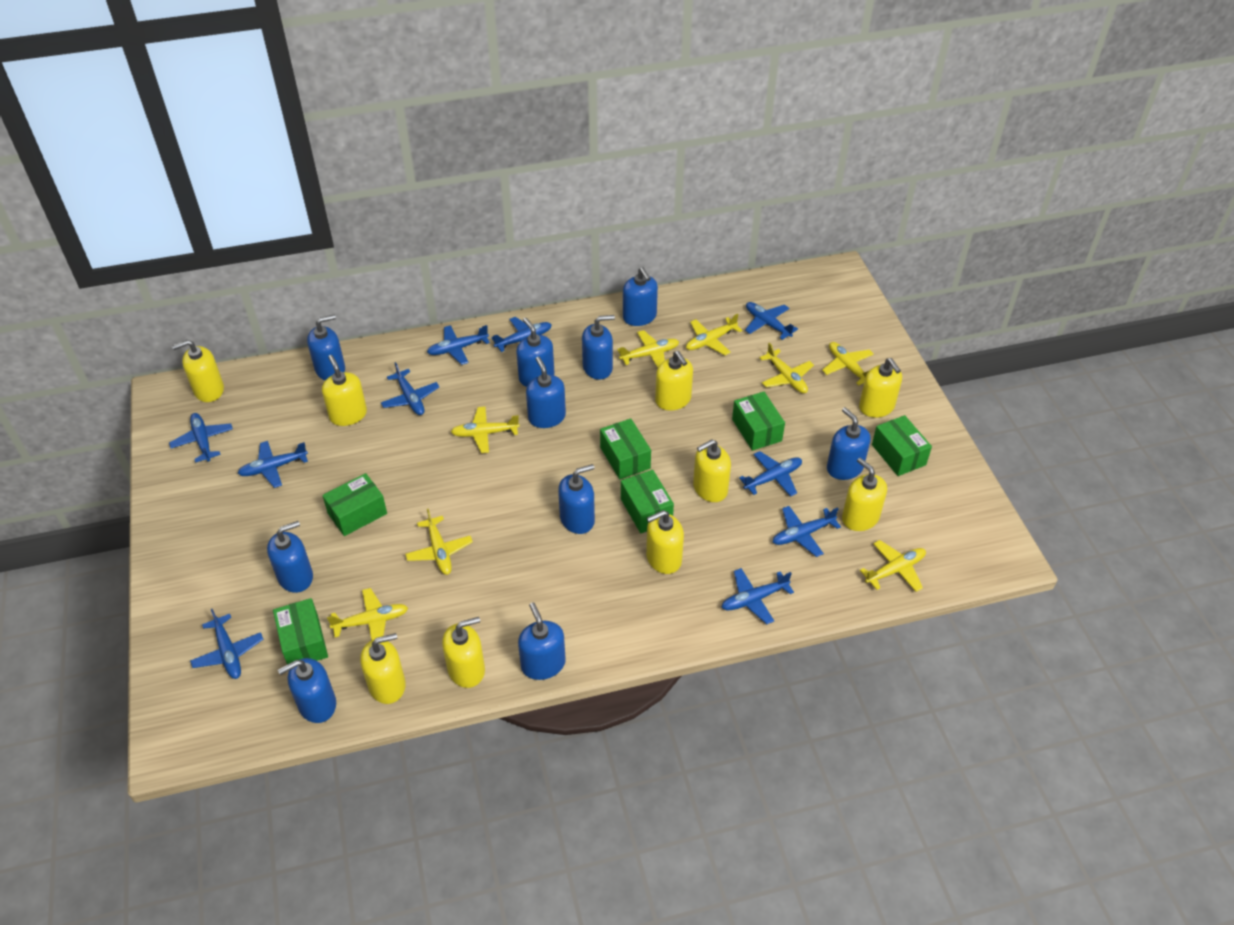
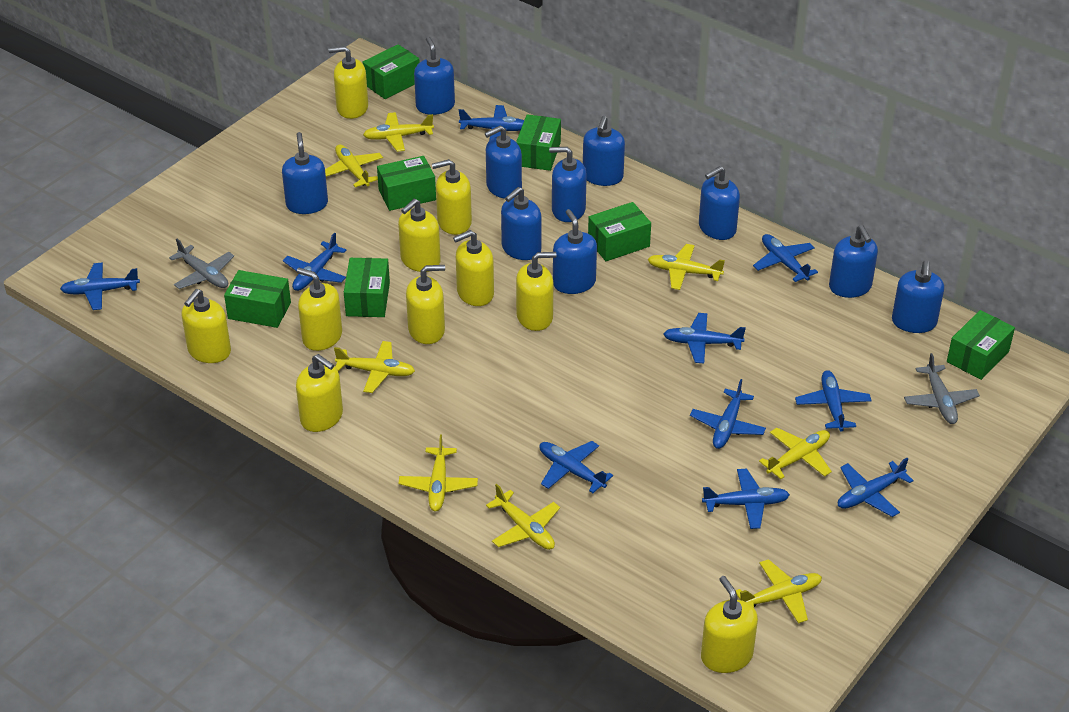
green box: 6 -> 7
grey plane: 0 -> 2
yellow soap dispenser: 9 -> 10

